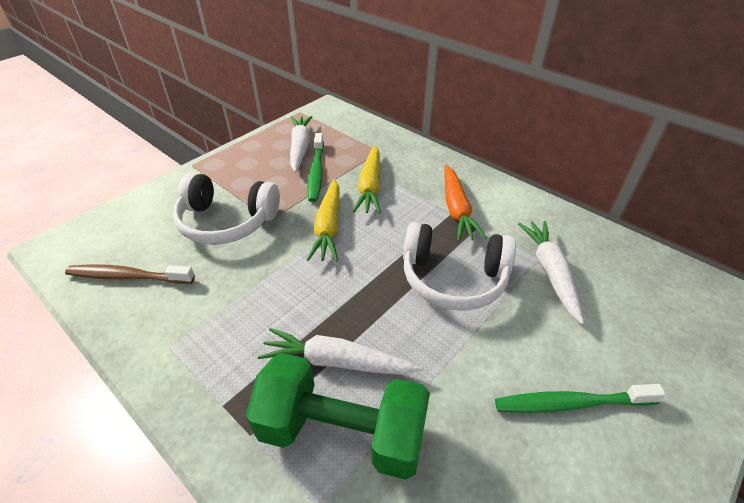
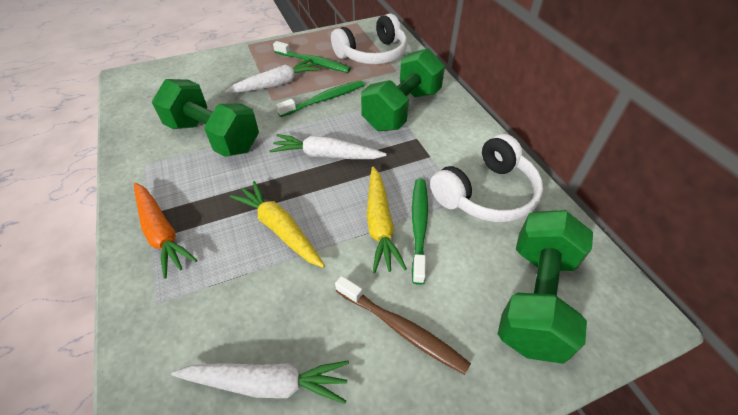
green dumbbell: 1 -> 3
green toothbrush: 2 -> 3

